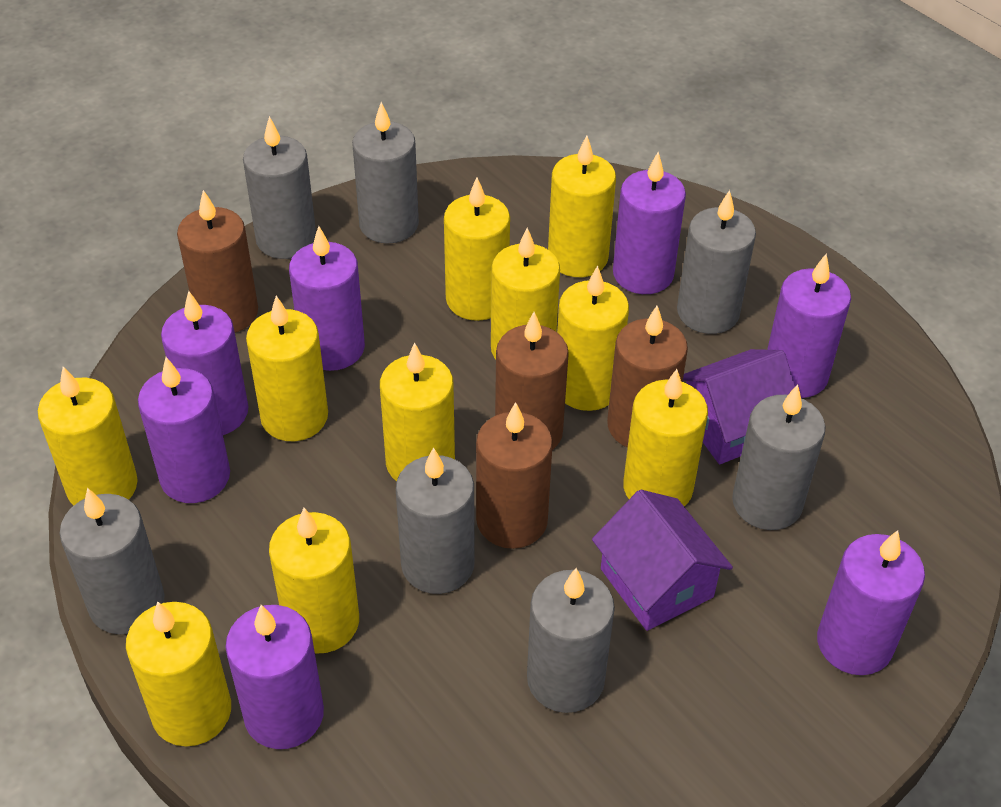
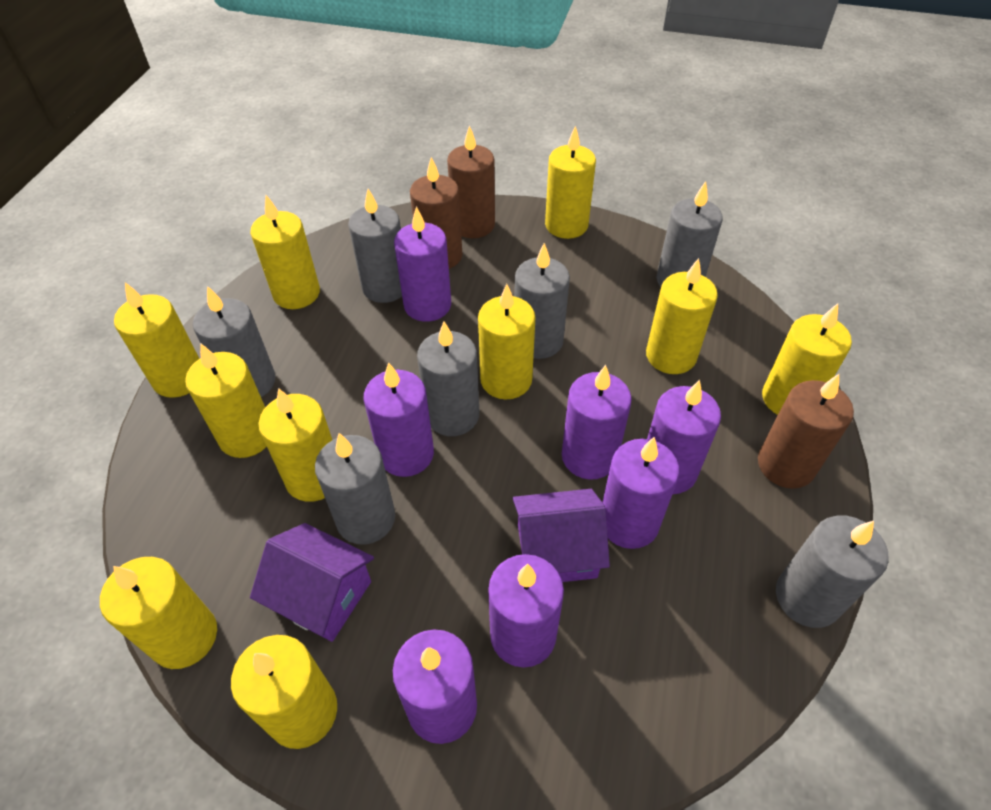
brown candle: 4 -> 3

